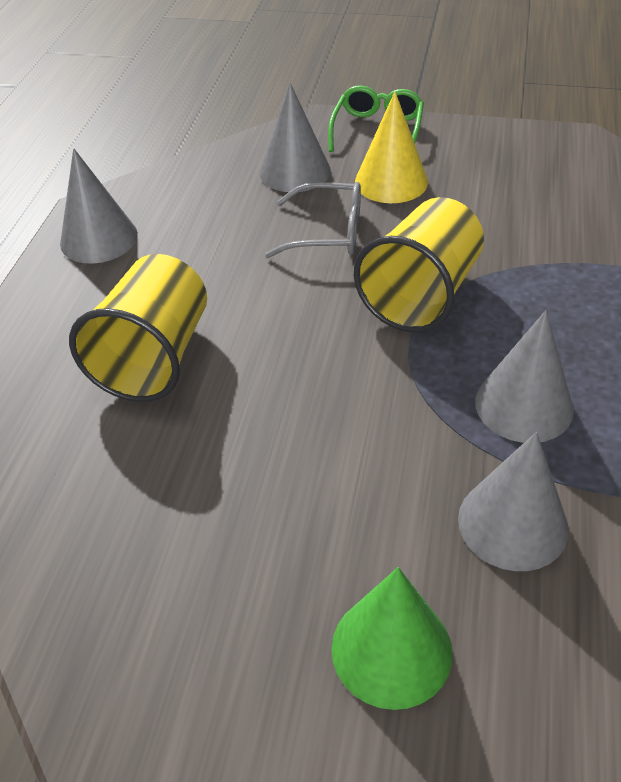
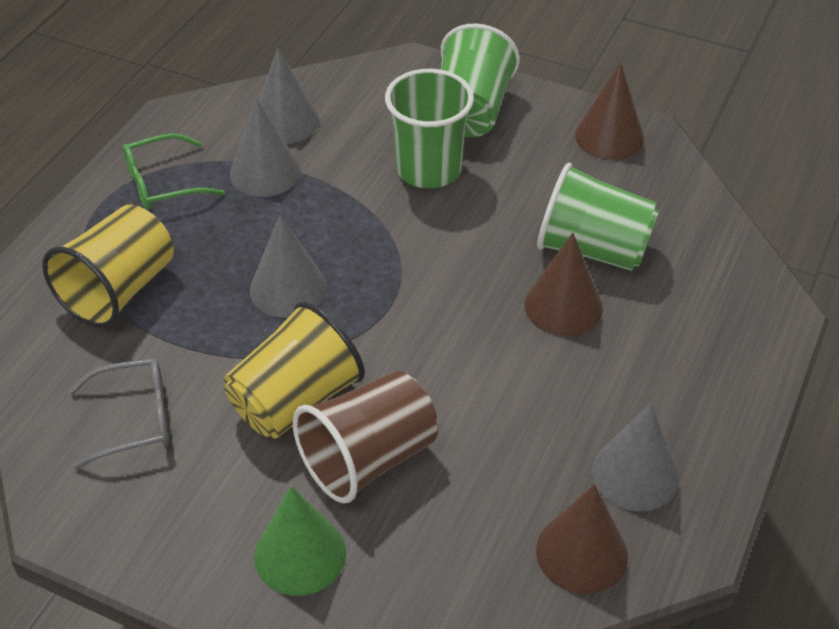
brown cone: 0 -> 3
brown cup: 0 -> 1
green cup: 0 -> 3
yellow cone: 1 -> 0

